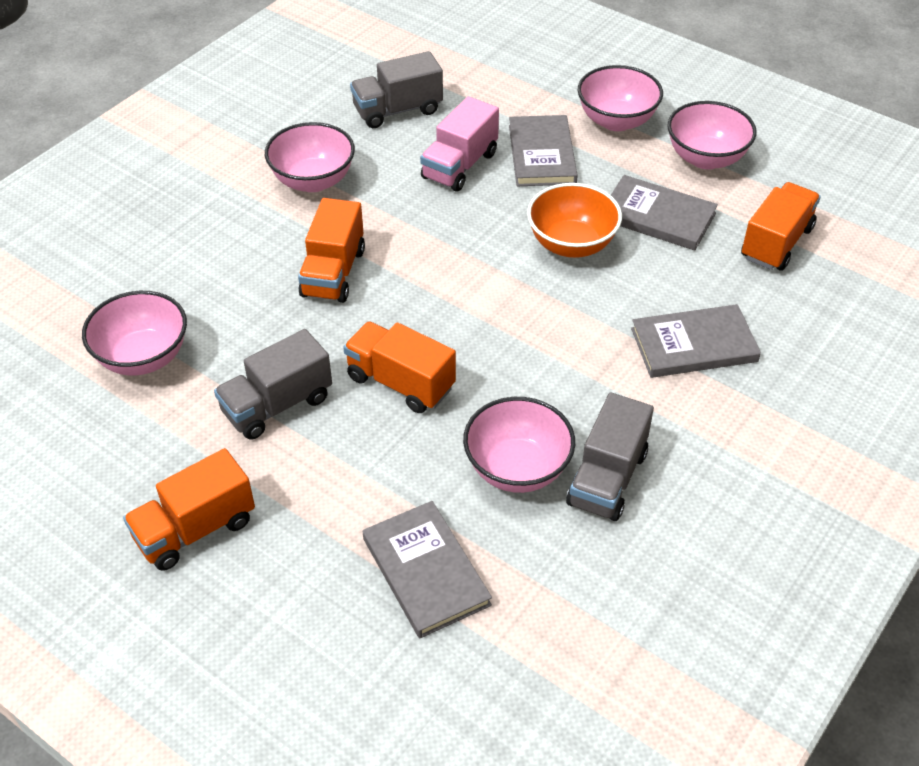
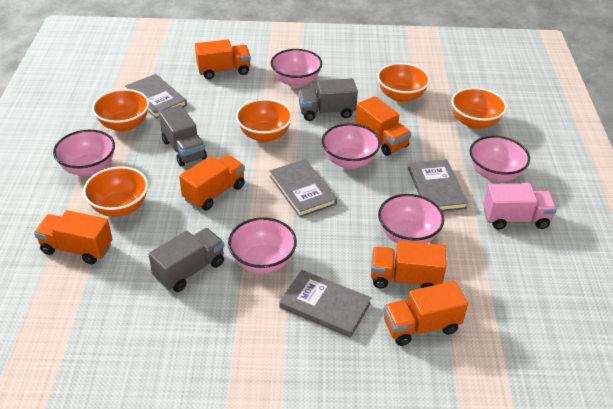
orange bowl: 1 -> 5
orange truck: 4 -> 6
pink bowl: 5 -> 6

